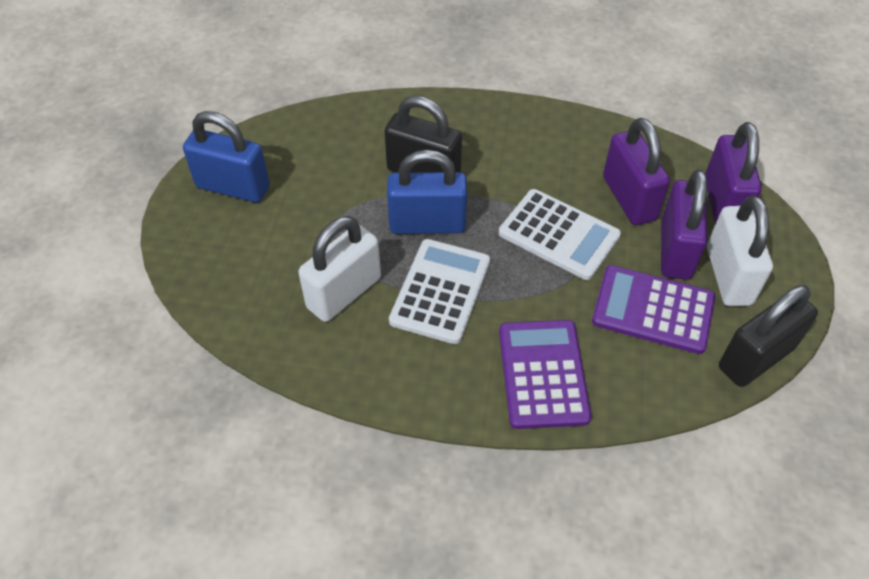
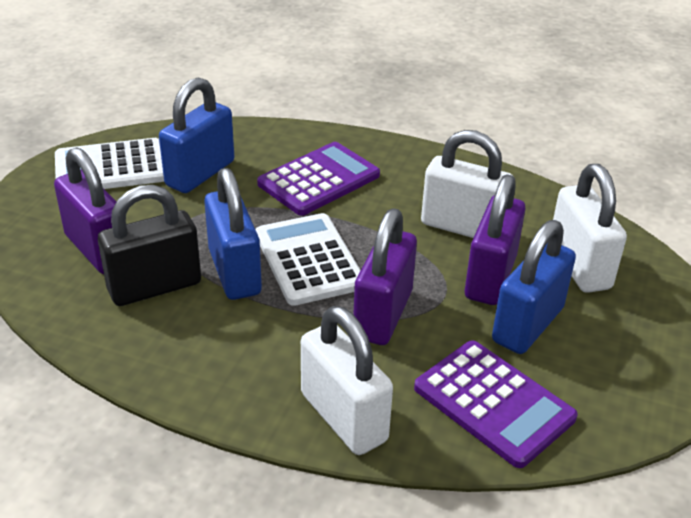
black padlock: 2 -> 1
blue padlock: 2 -> 3
white padlock: 2 -> 3

